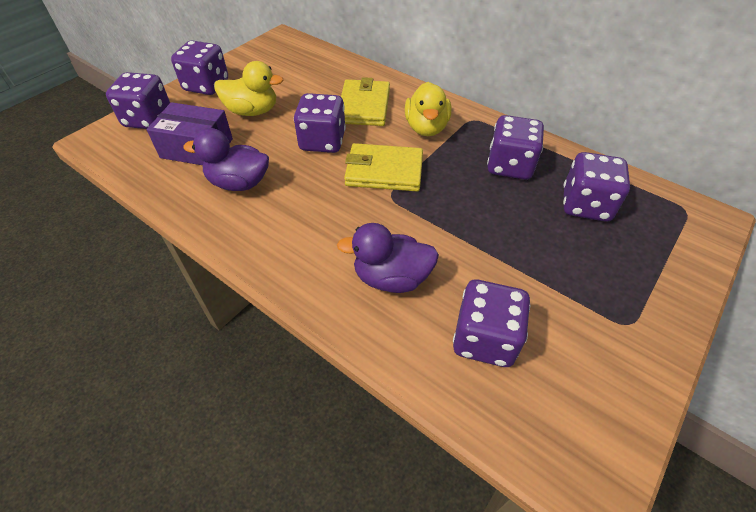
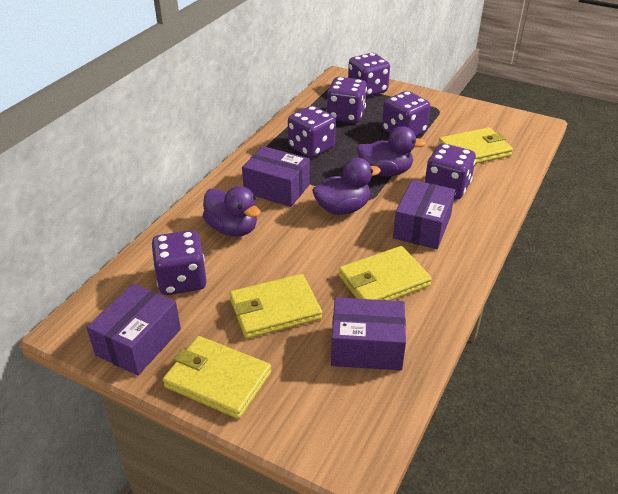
purple box: 1 -> 4
purple duck: 2 -> 3
yellow duck: 2 -> 0
yellow wallet: 2 -> 4

